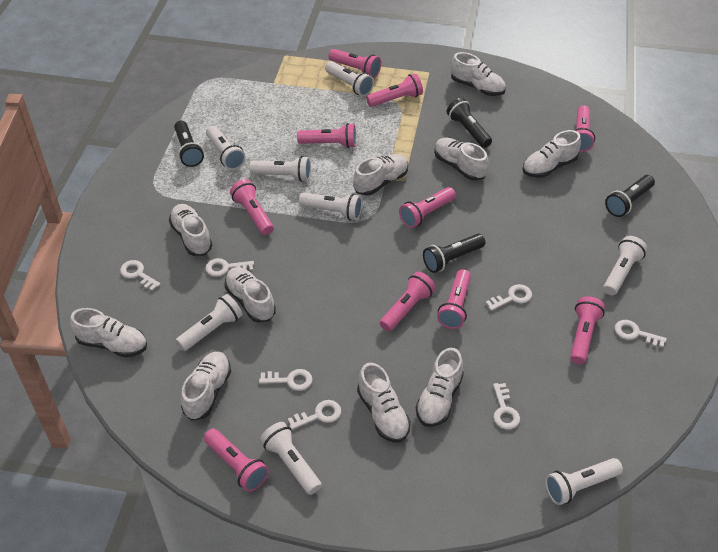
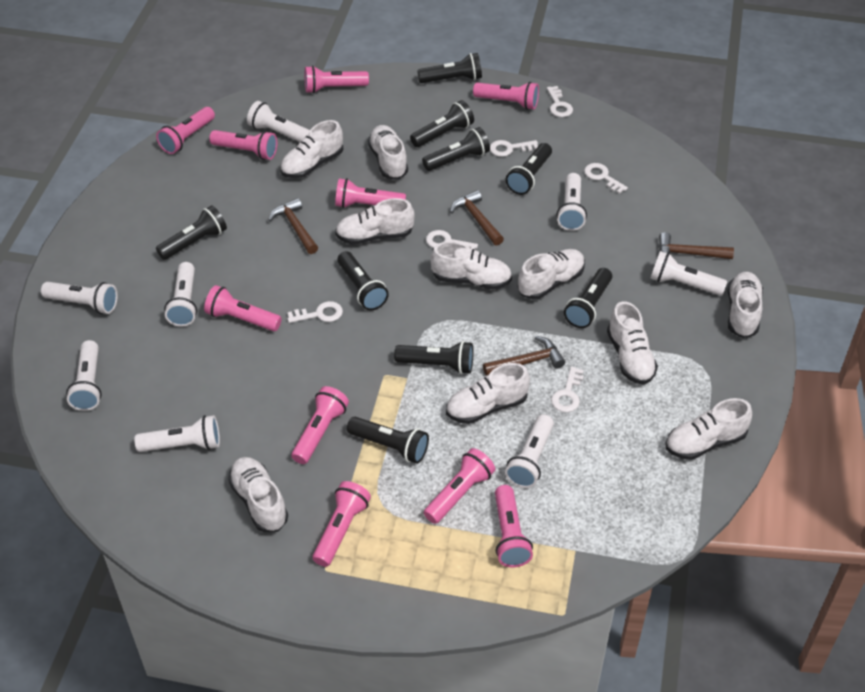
black flashlight: 4 -> 9
brown hammer: 0 -> 4
white key: 7 -> 6

